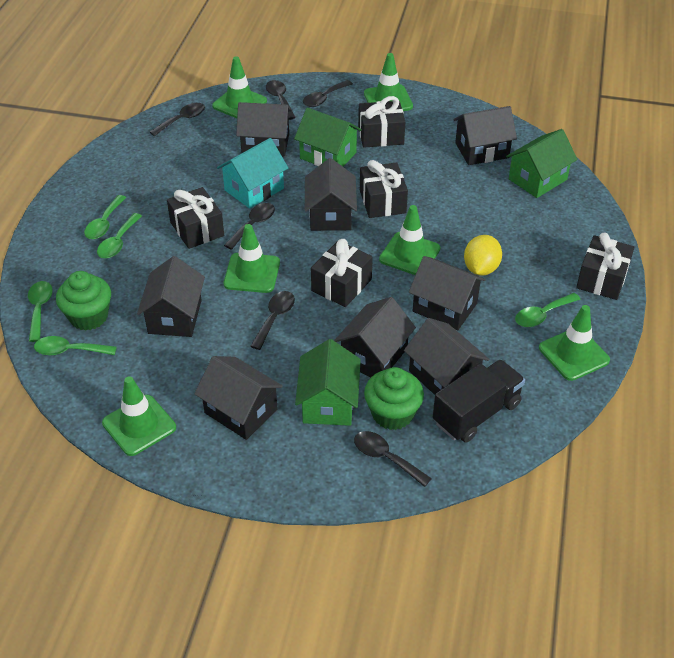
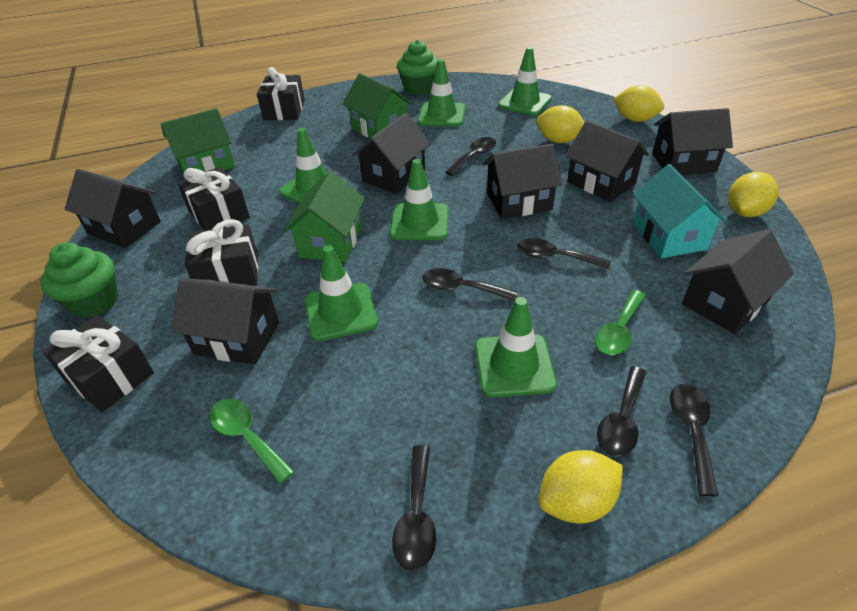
black gift: 5 -> 4
black house: 8 -> 7
black truck: 1 -> 0
green spoon: 5 -> 2
yellow lemon: 1 -> 4

